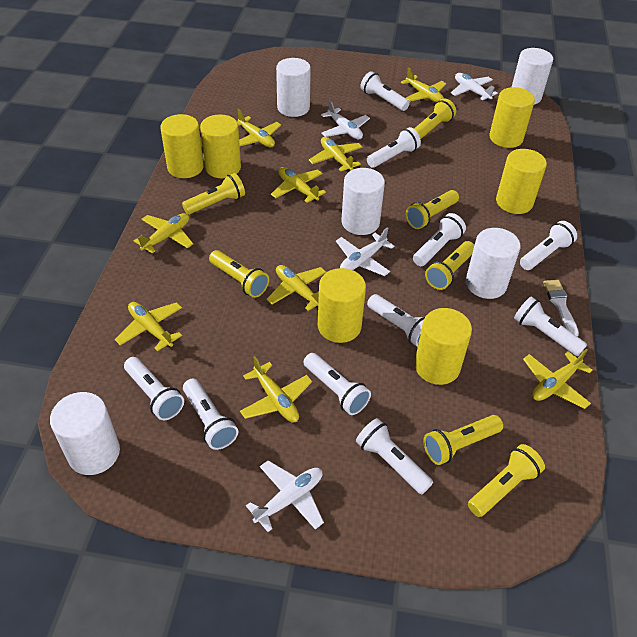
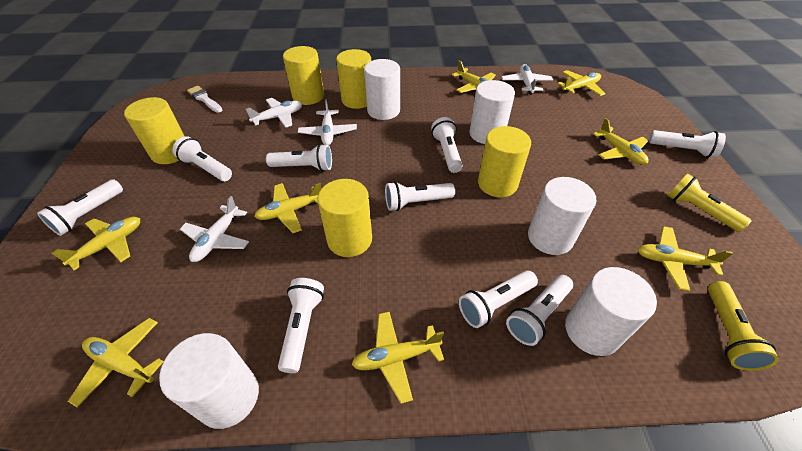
white flashlight: 10 -> 9
yellow cylinder: 6 -> 5
yellow flashlight: 7 -> 2
yellow plane: 9 -> 8

